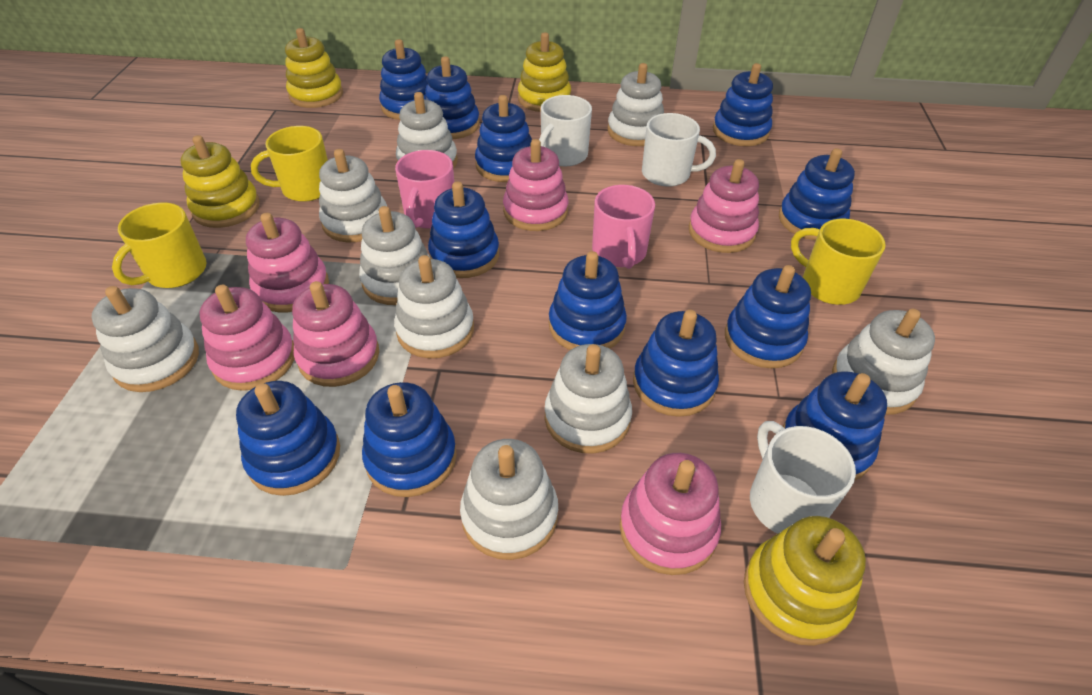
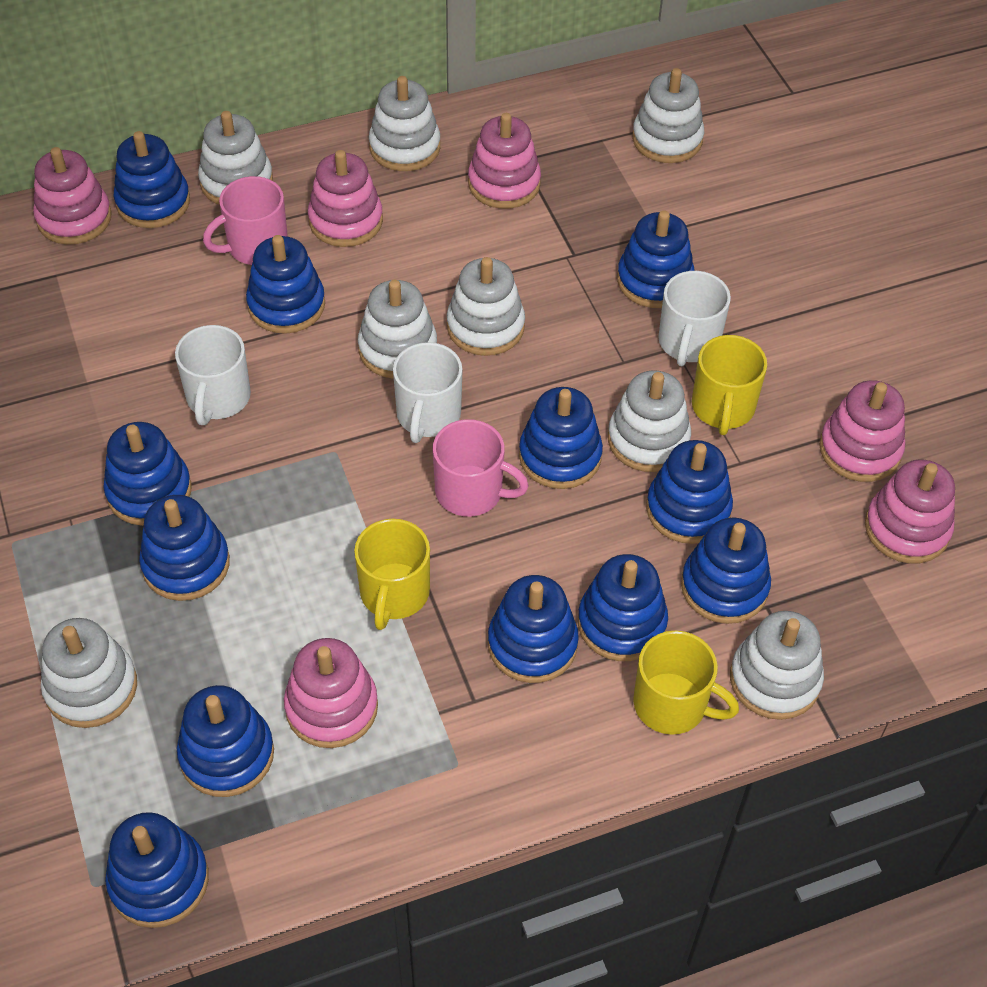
white stacking toy: 9 -> 8
yellow stacking toy: 4 -> 0

